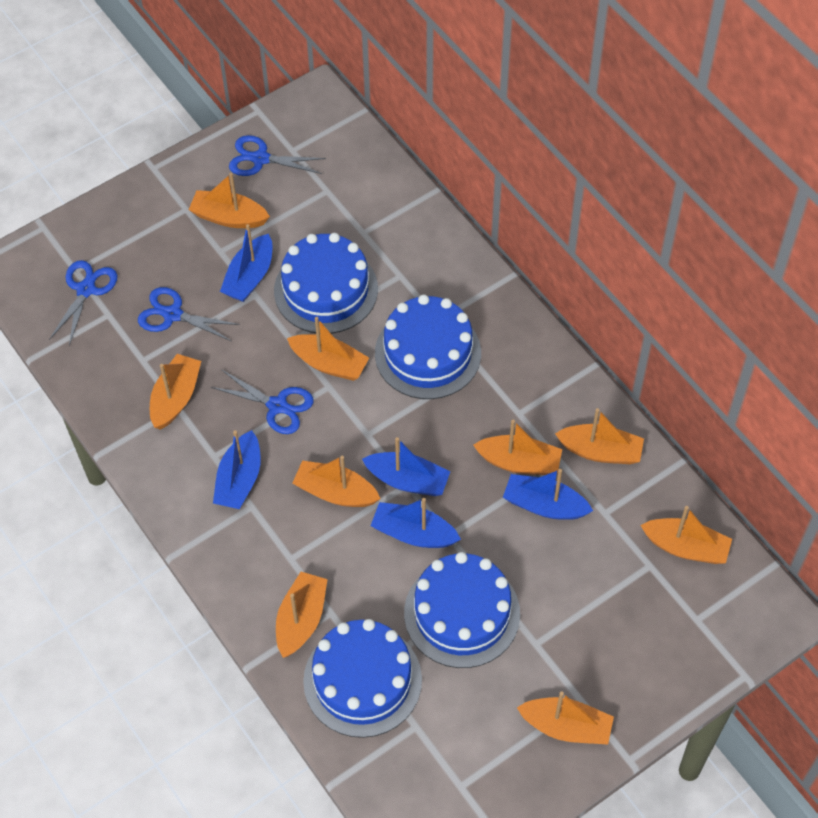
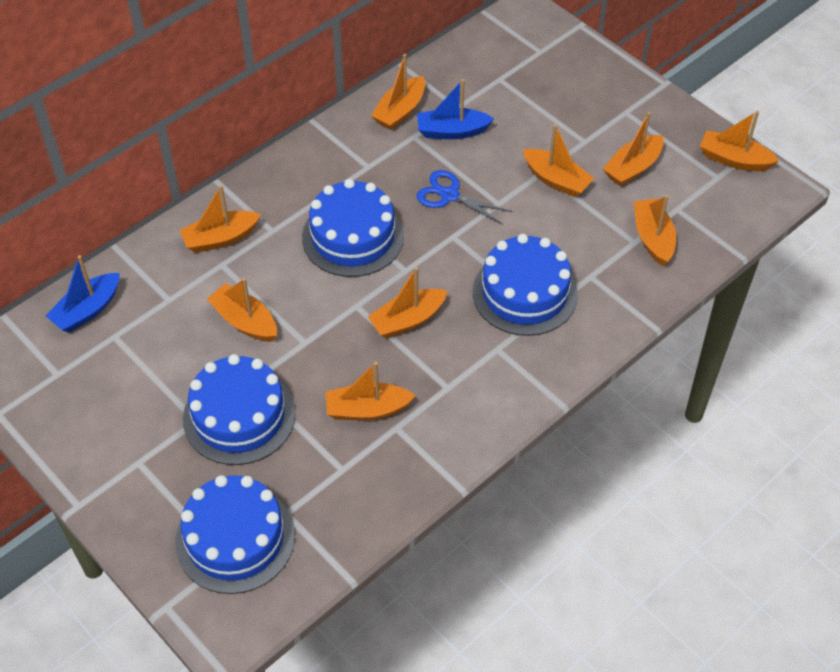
blue boat: 5 -> 2
blue scissors: 4 -> 1

